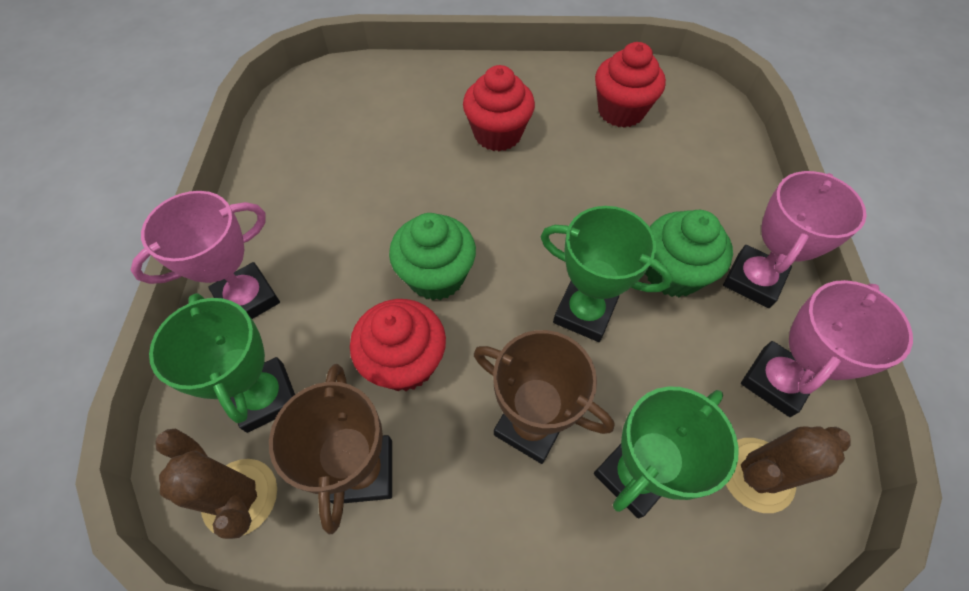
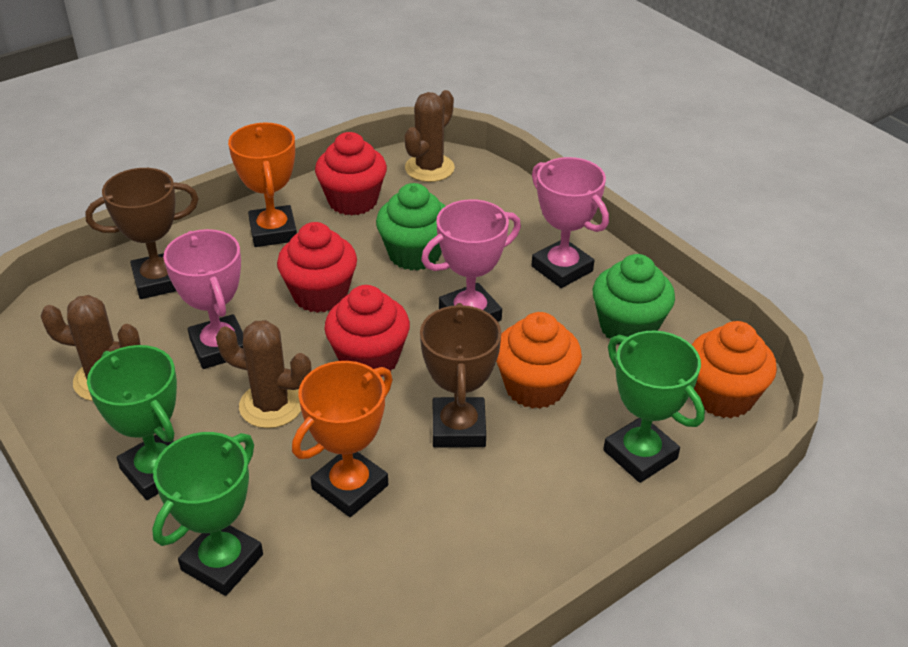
brown cactus: 2 -> 3
orange cupcake: 0 -> 2
orange trophy: 0 -> 2

